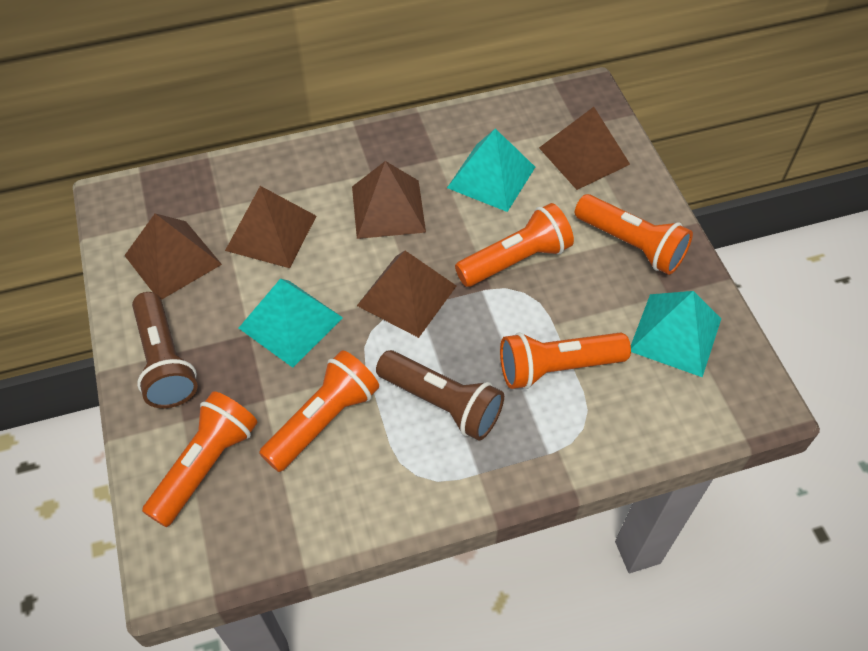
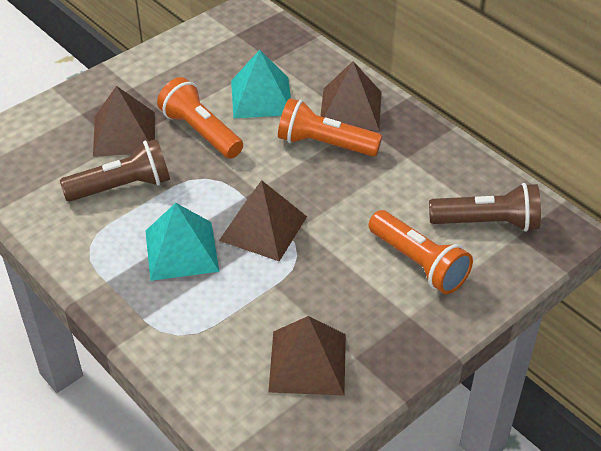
brown pyramid: 5 -> 4
orange flashlight: 5 -> 3
turquoise pyramid: 3 -> 2

